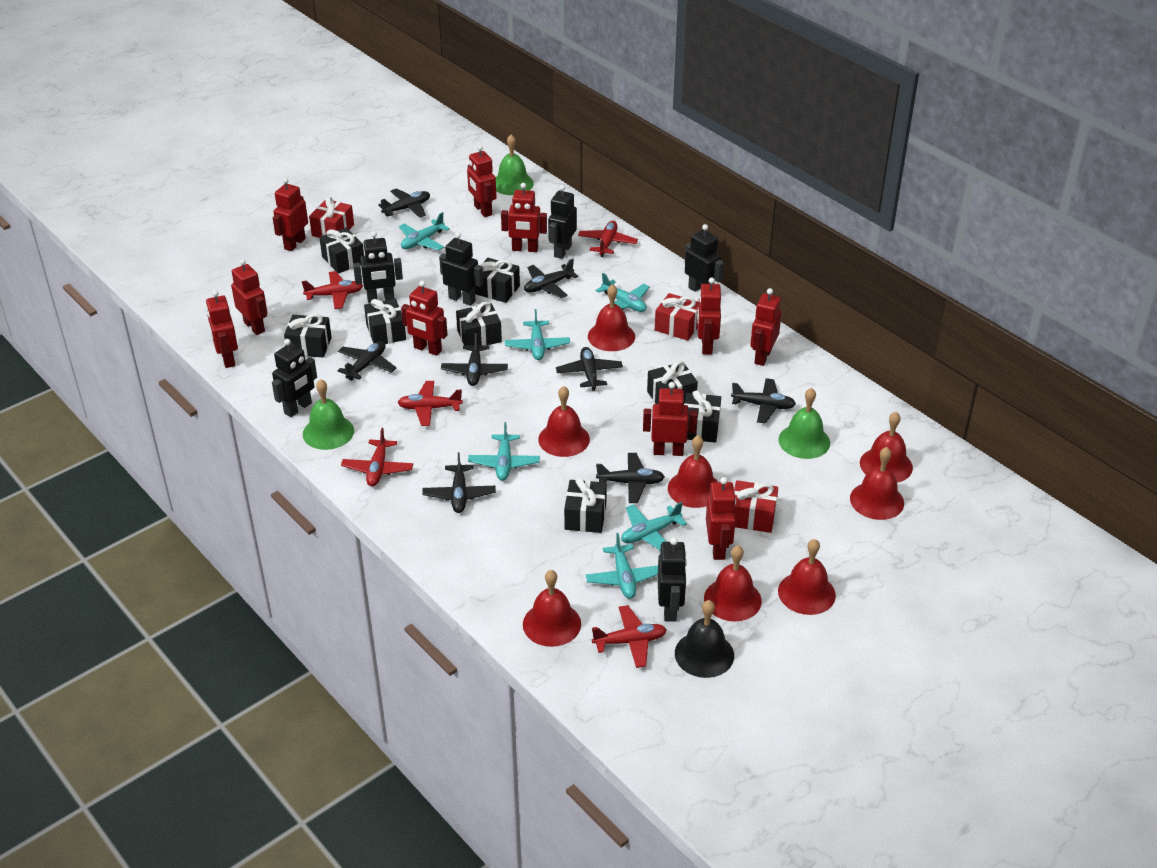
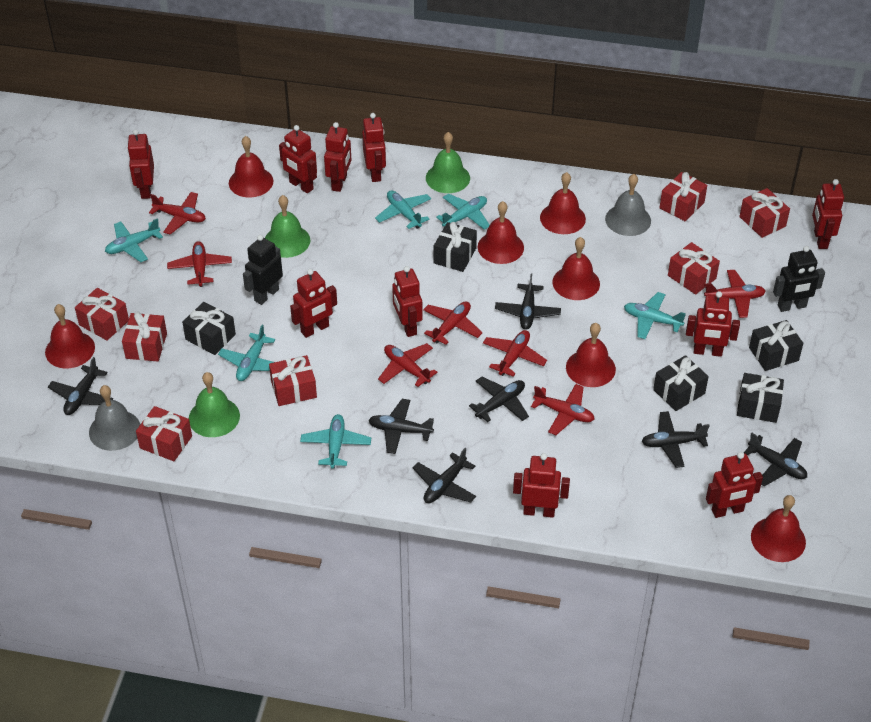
black bell: 1 -> 0
black gift: 8 -> 5
black plane: 8 -> 7
black robot: 6 -> 2
grey bell: 0 -> 2
red bell: 8 -> 7
red gift: 3 -> 7
red plane: 5 -> 7

